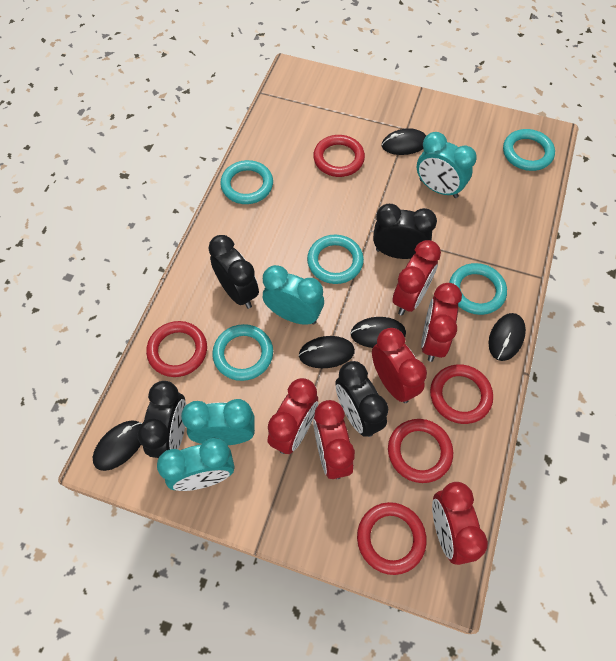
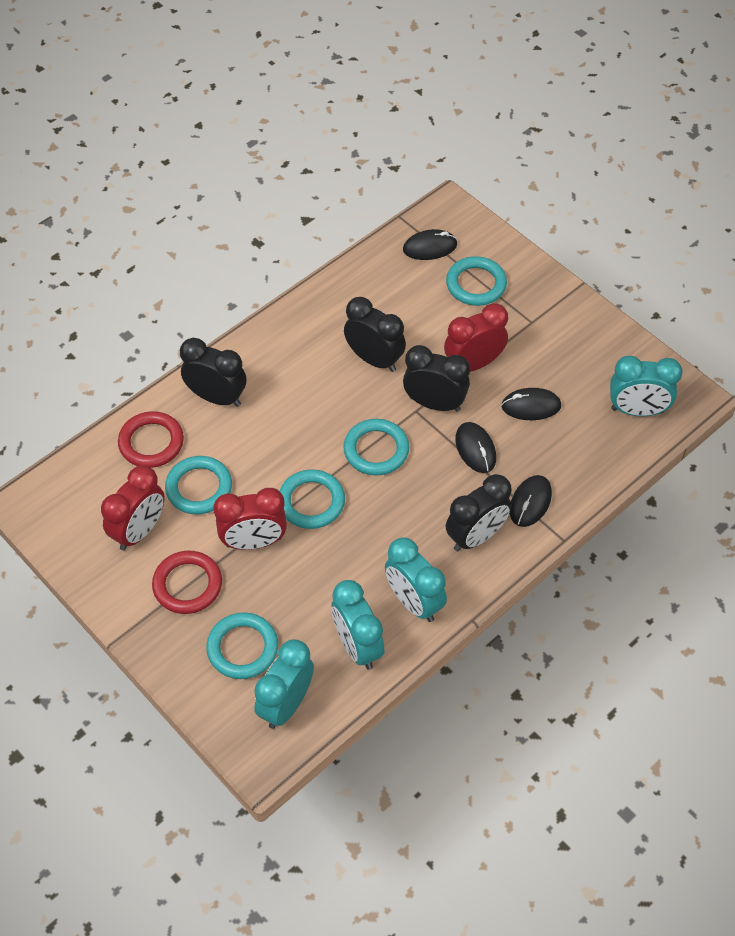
black mouse: 5 -> 4
red clock: 6 -> 3
red ring: 5 -> 2

